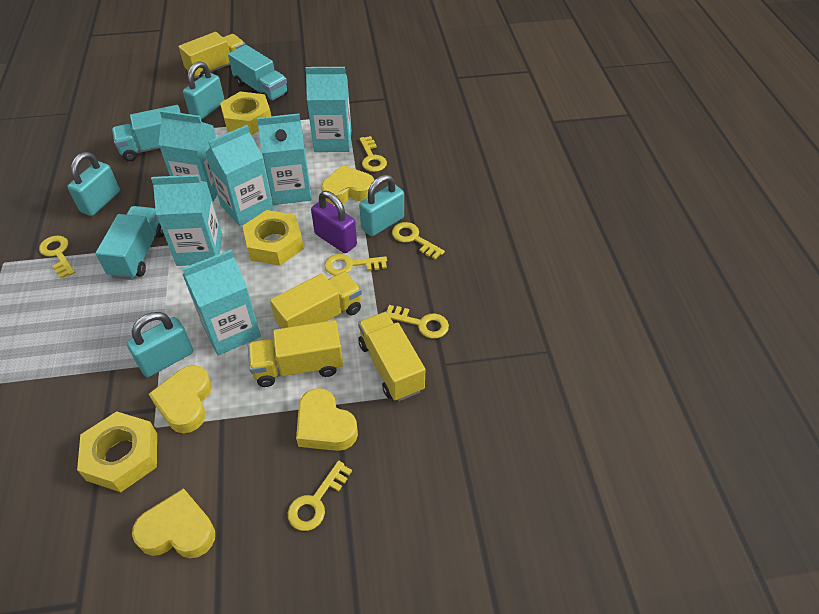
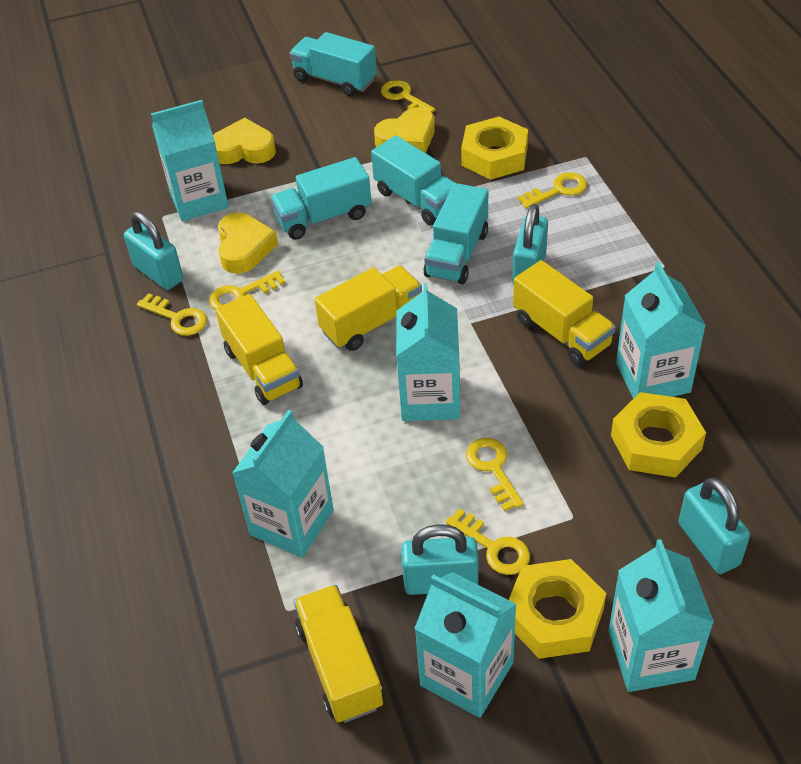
purple padlock: 1 -> 0
turquoise truck: 3 -> 4
yellow heart: 4 -> 3

